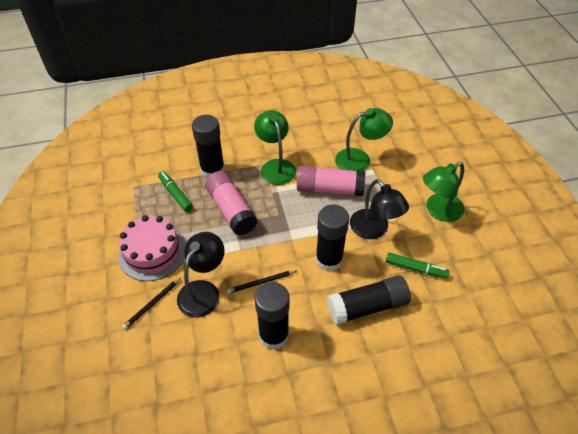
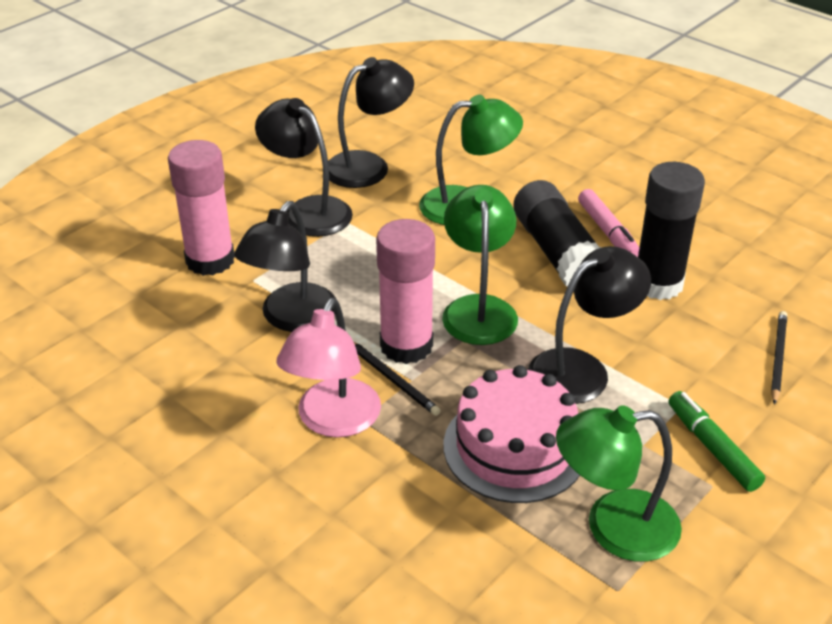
black glue stick: 4 -> 2
black lamp: 2 -> 4
green marker: 2 -> 1
pink lamp: 0 -> 1
pink marker: 0 -> 1

